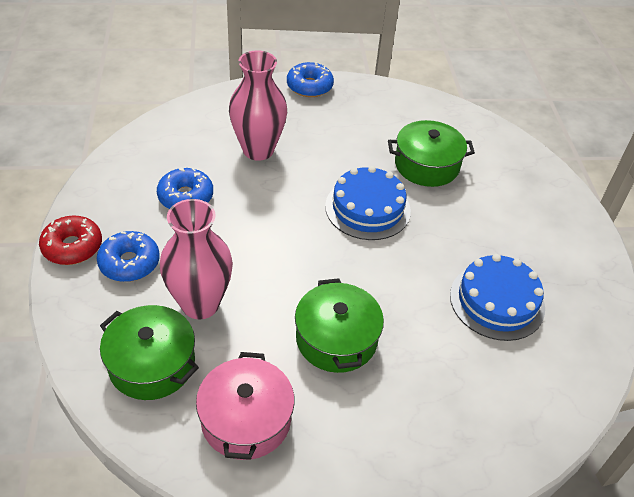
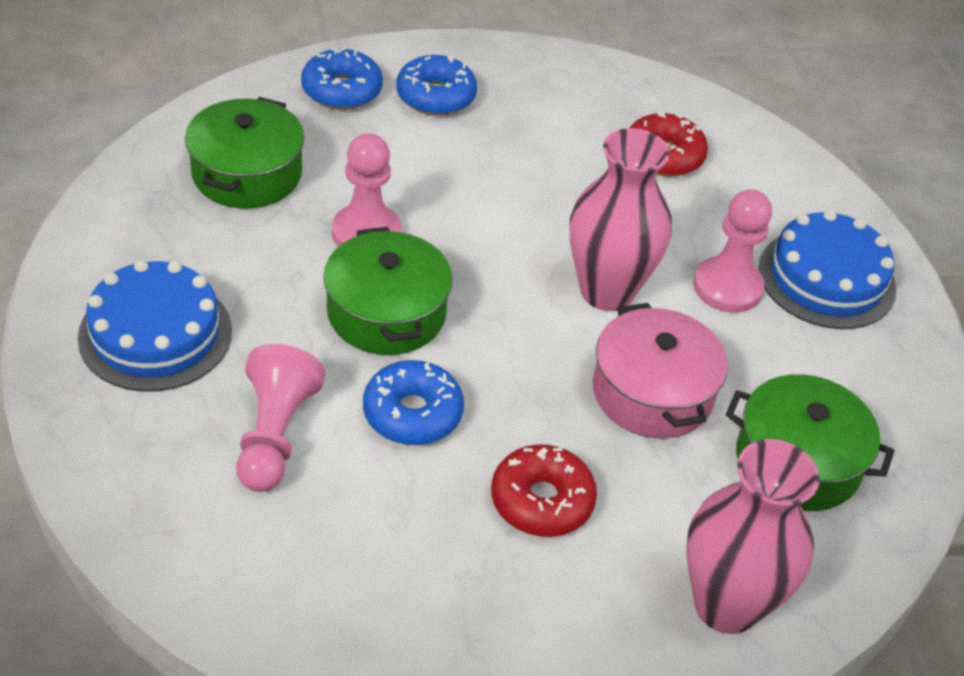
pink pawn: 0 -> 3
red donut: 1 -> 2

